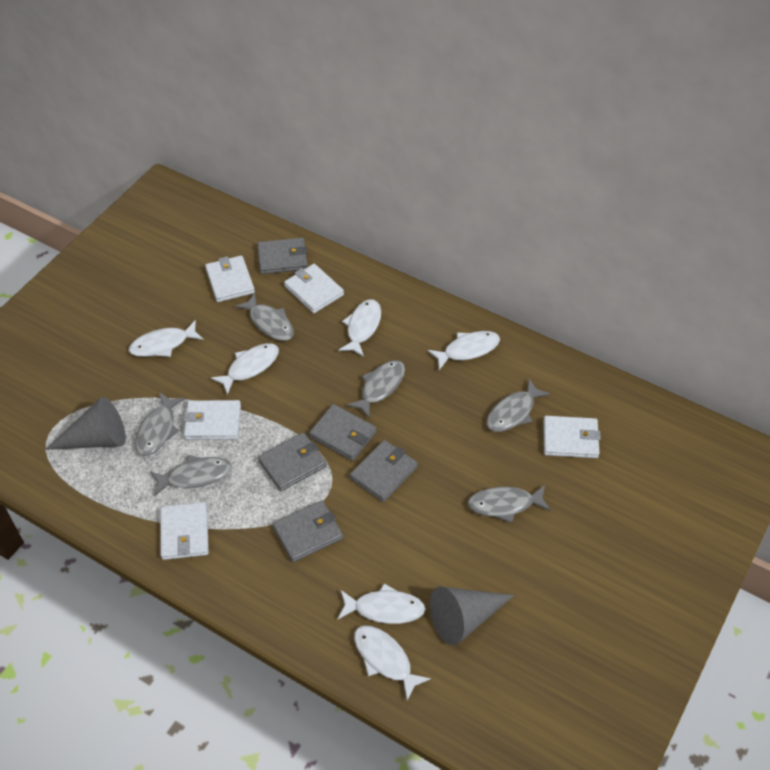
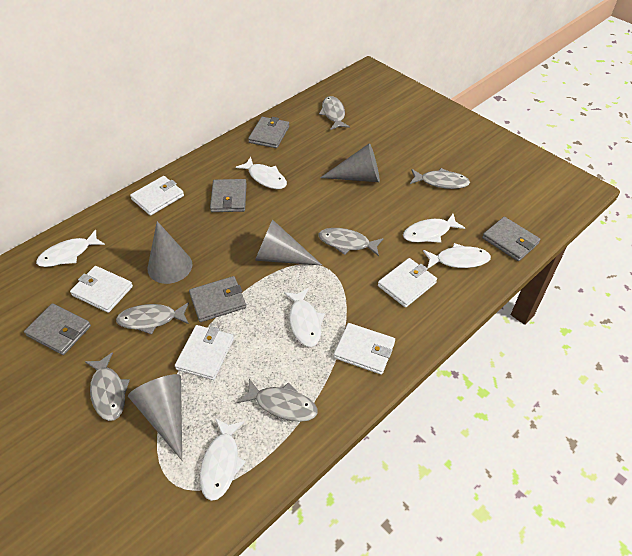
grey cone: 2 -> 4

